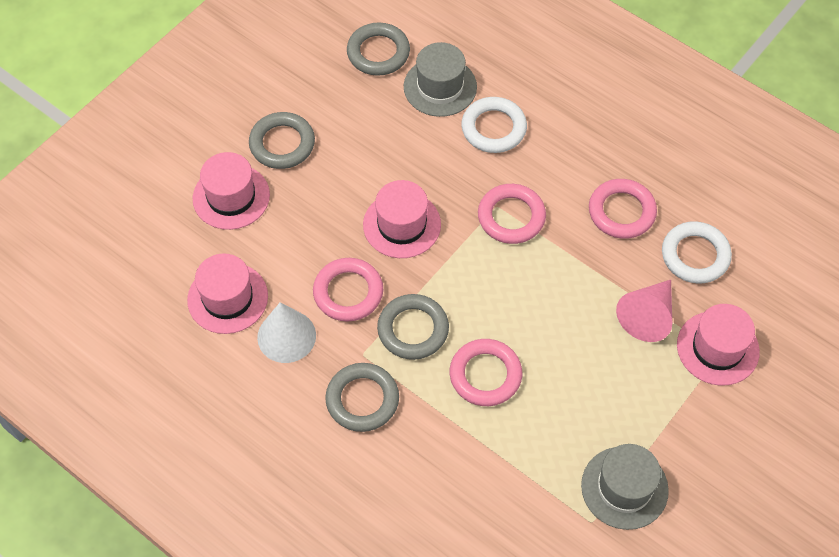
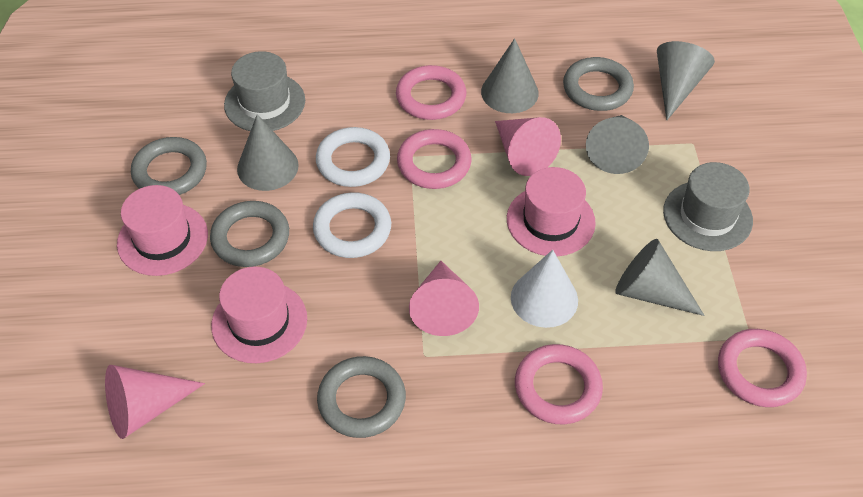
grey cone: 0 -> 5
pink cone: 1 -> 3
pink hat: 4 -> 3

